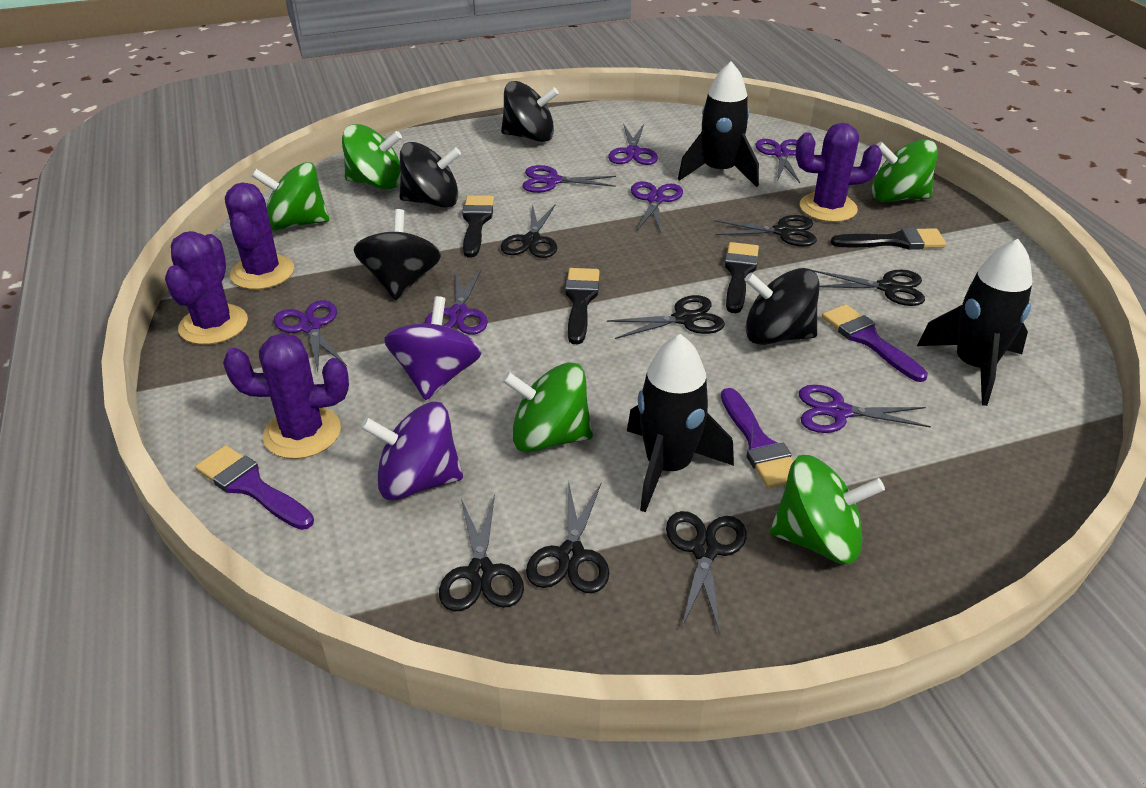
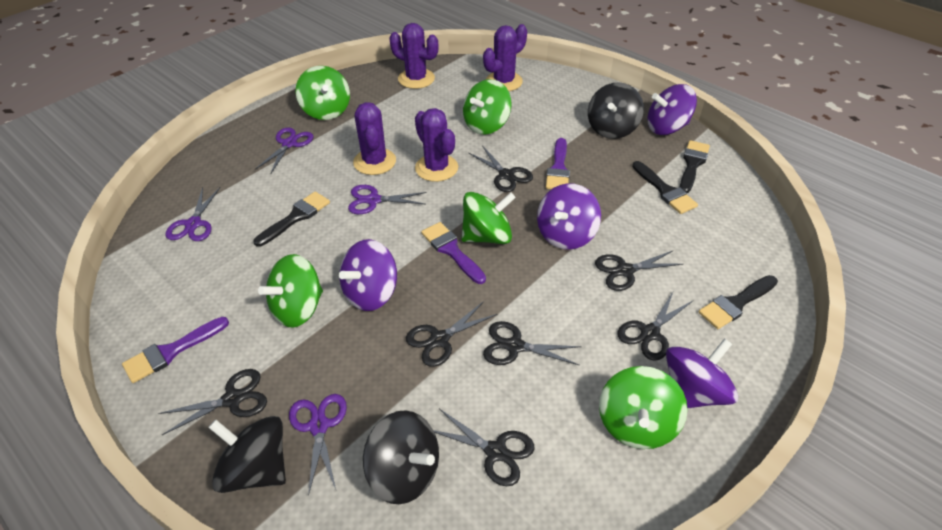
black rocket: 3 -> 0
black spinning top: 4 -> 3
purple scissors: 7 -> 4
purple spinning top: 2 -> 4

